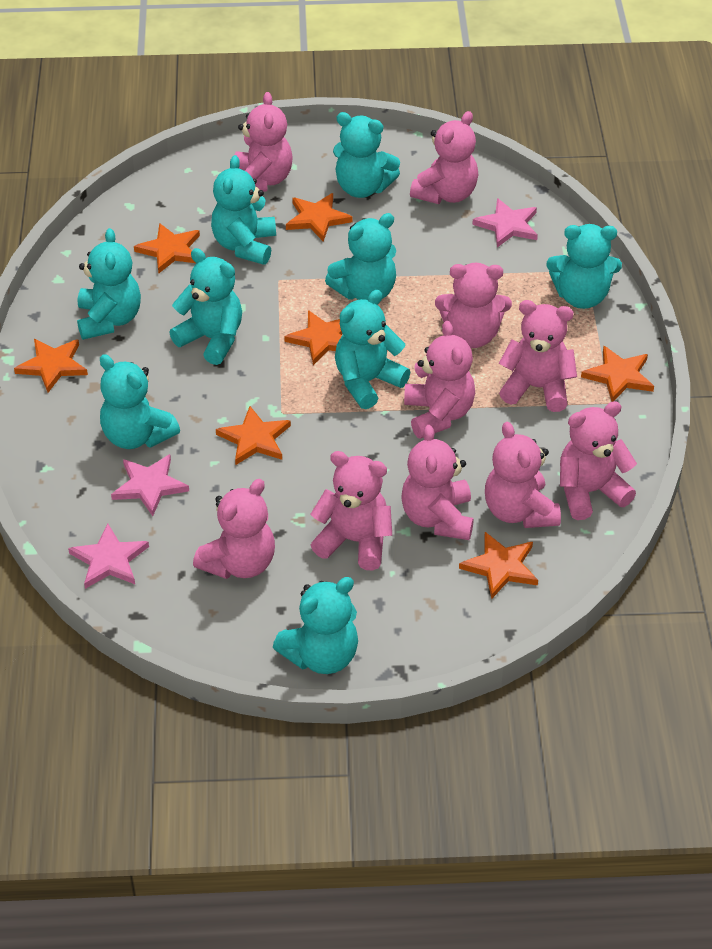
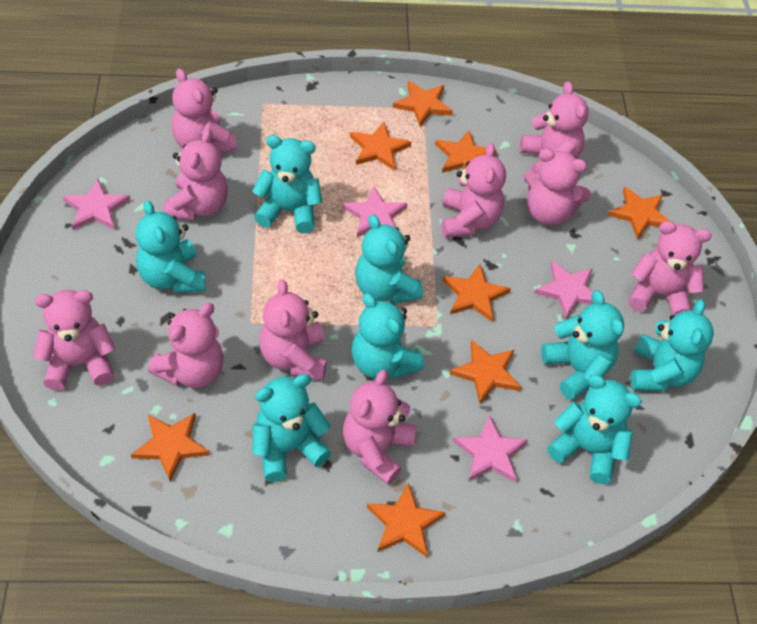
orange star: 7 -> 8
pink star: 3 -> 4
turquoise teddy bear: 9 -> 8

